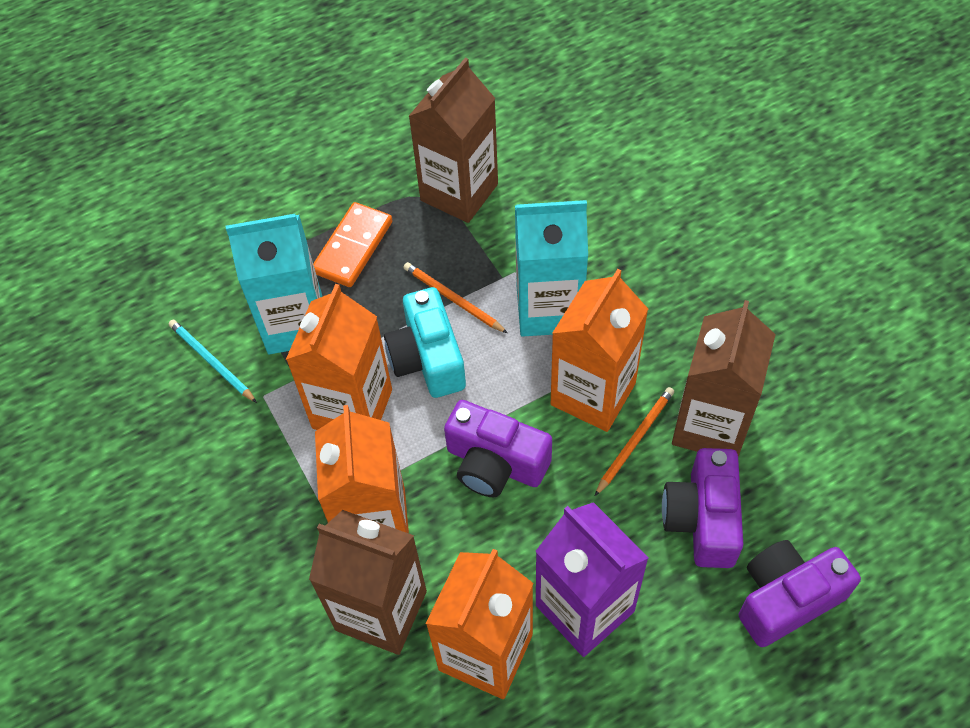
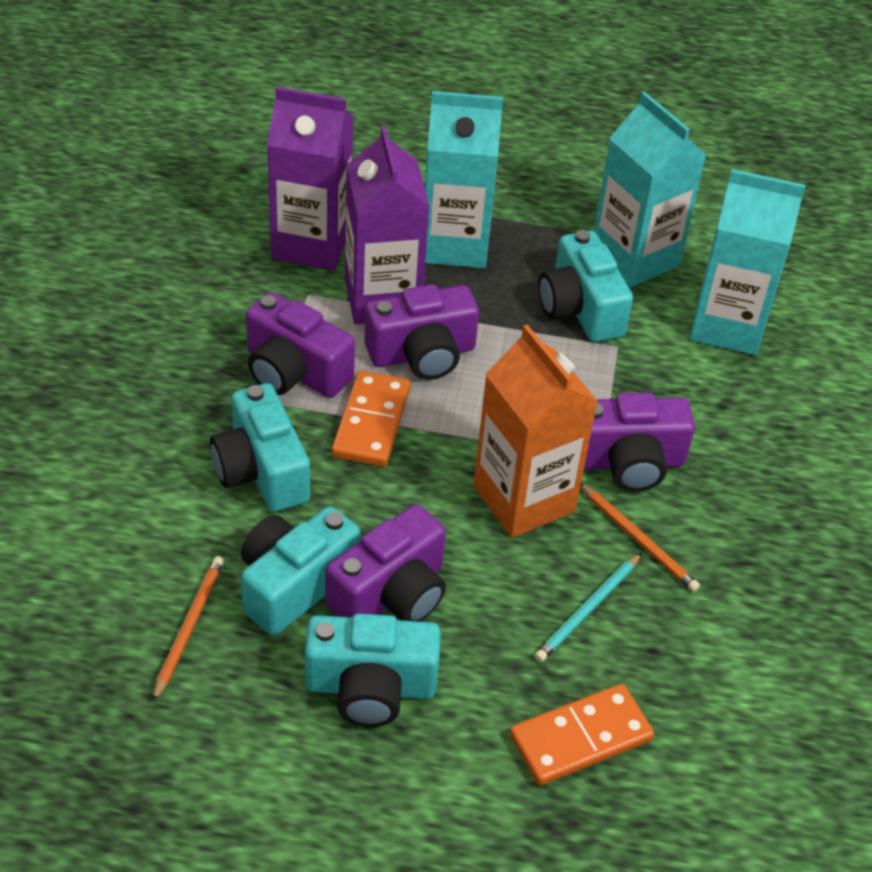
brown carton: 3 -> 0
orange carton: 4 -> 1
orange domino: 1 -> 2
purple camera: 3 -> 4
purple carton: 1 -> 2
turquoise camera: 1 -> 4
turquoise carton: 2 -> 3

